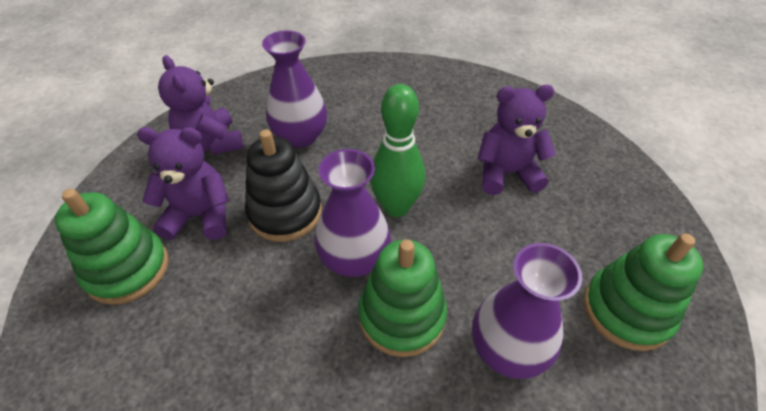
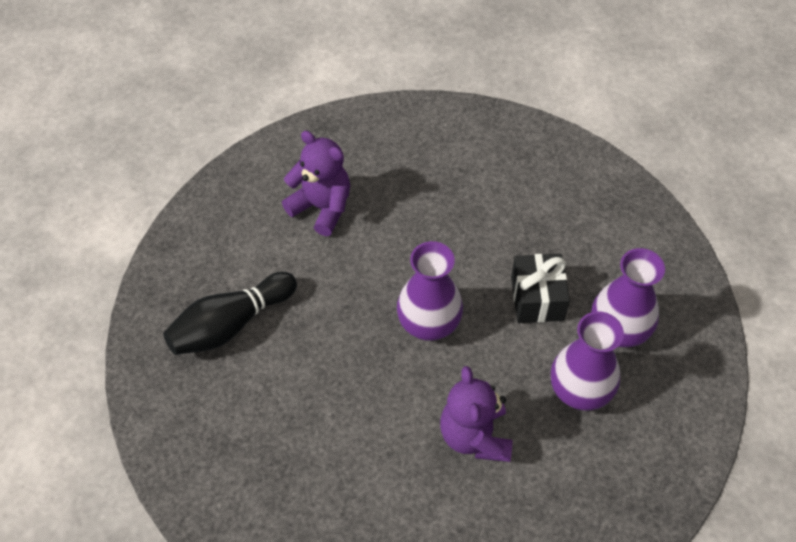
black bowling pin: 0 -> 1
black gift: 0 -> 1
black stacking toy: 1 -> 0
green bowling pin: 1 -> 0
green stacking toy: 3 -> 0
purple teddy bear: 3 -> 2

